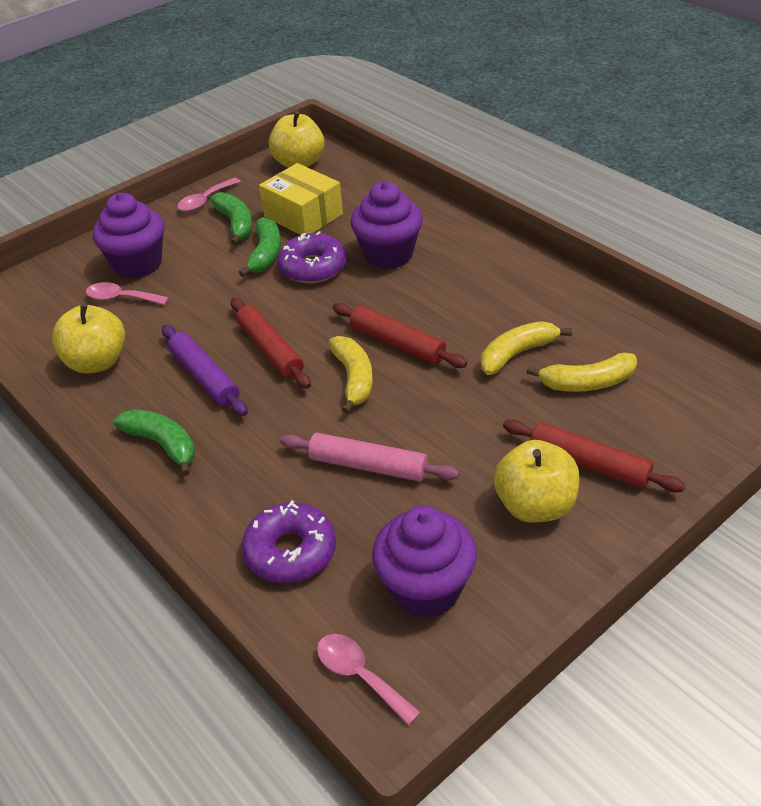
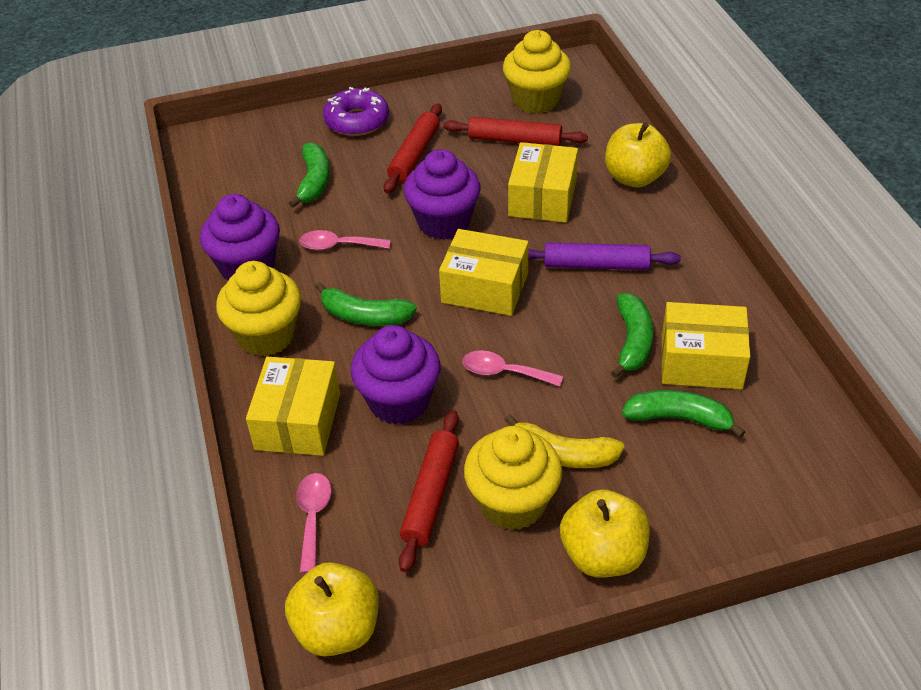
green banana: 3 -> 4
pink rolling pin: 1 -> 0
purple donut: 2 -> 1
yellow banana: 3 -> 1
yellow box: 1 -> 4
yellow cupcake: 0 -> 3

